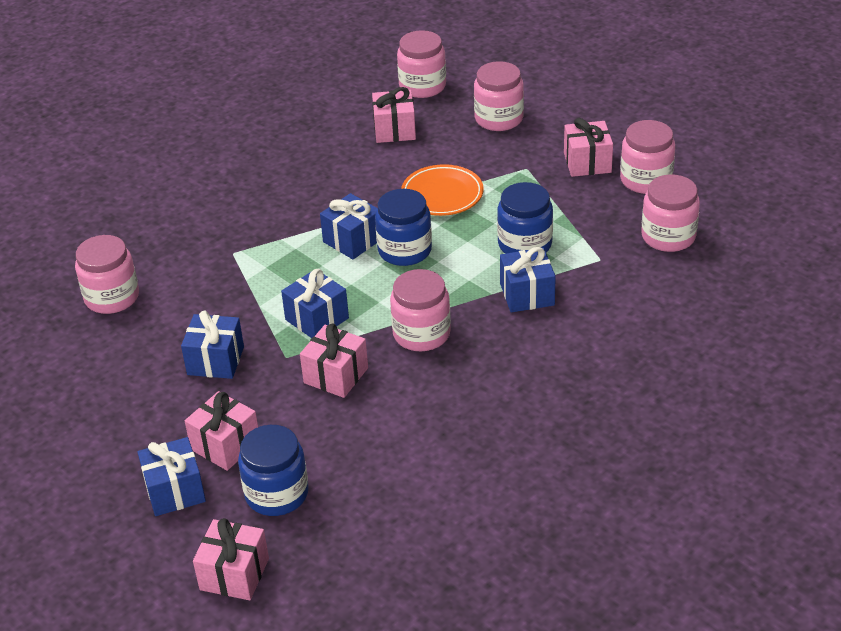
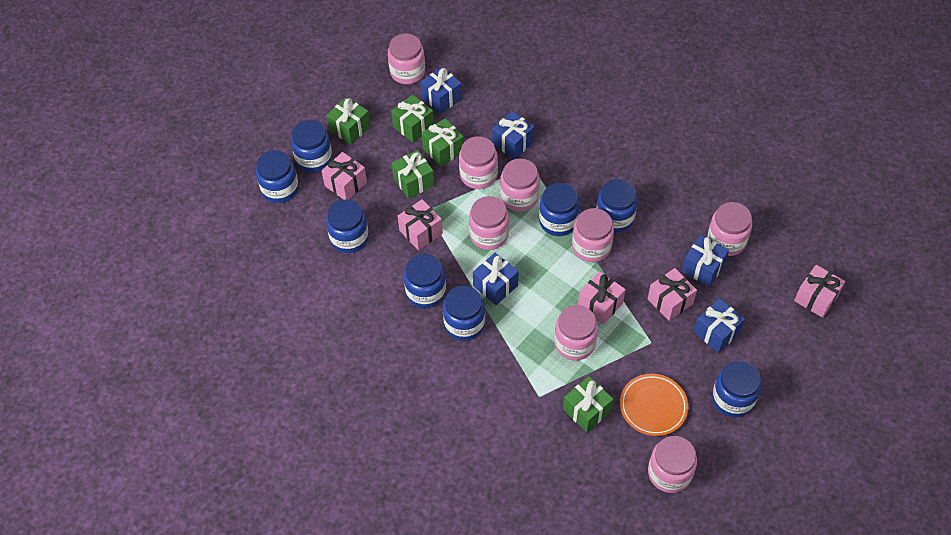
blue jar: 3 -> 8
green gift: 0 -> 5
pink jar: 6 -> 8

